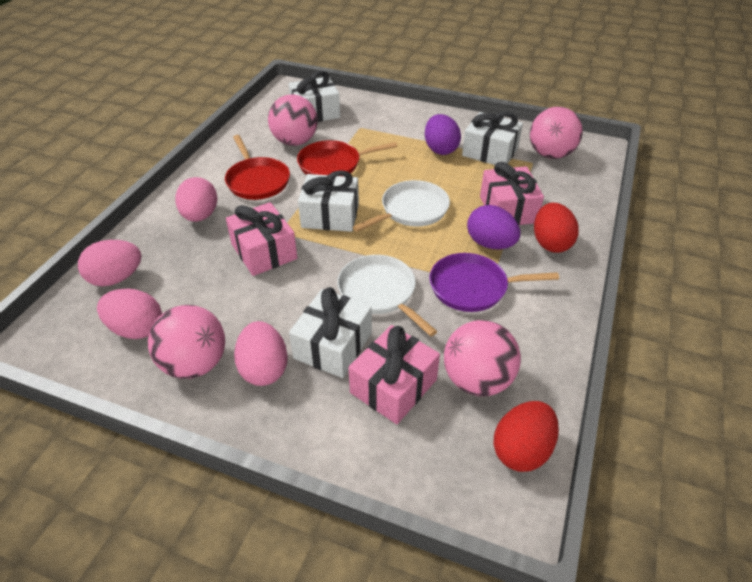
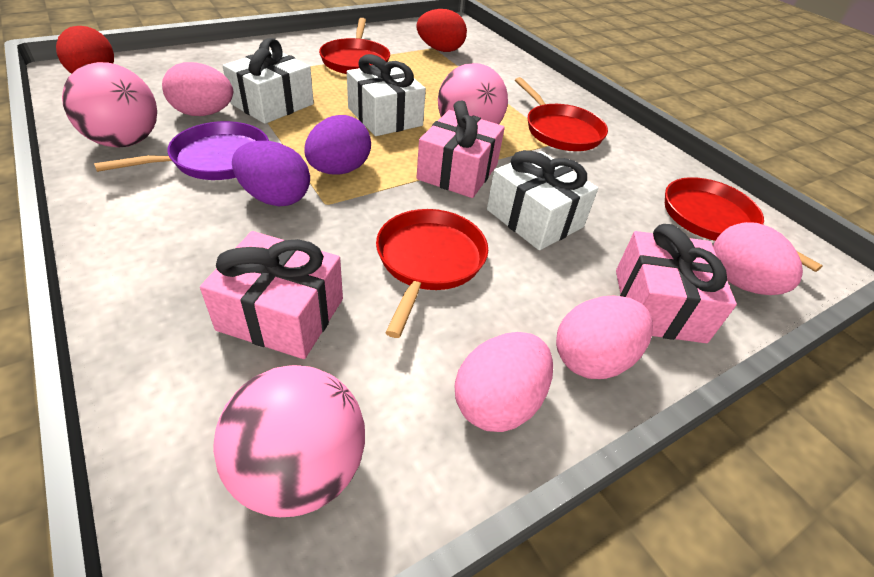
pink ball: 4 -> 3
red pan: 2 -> 4
white gift: 4 -> 3
white pan: 2 -> 0

